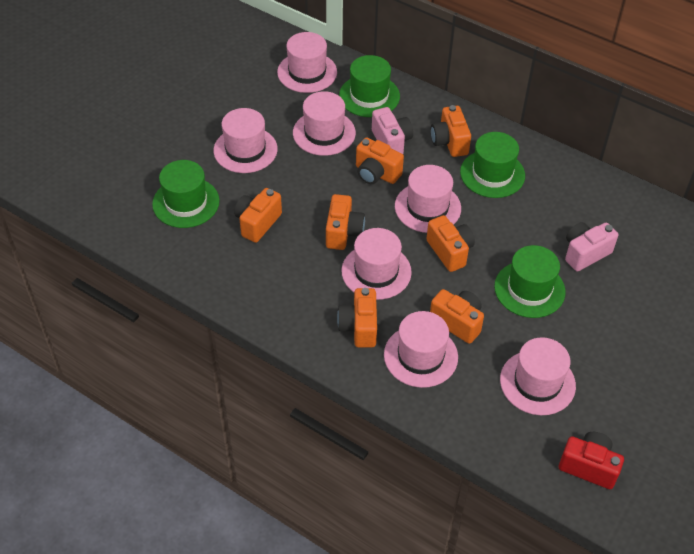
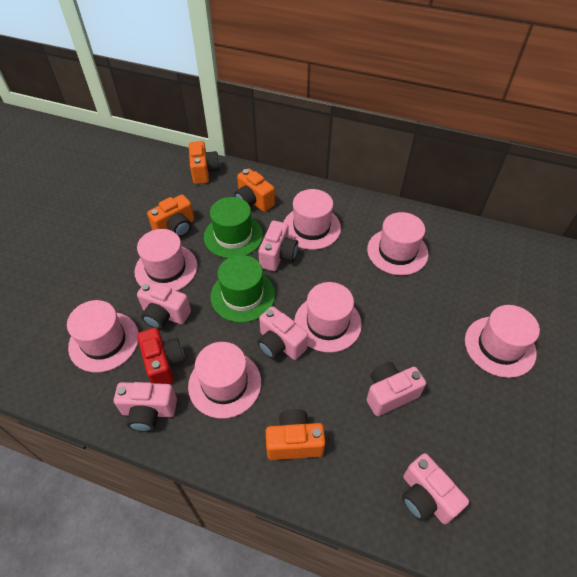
green hat: 4 -> 2
orange camera: 7 -> 4
pink camera: 2 -> 6

